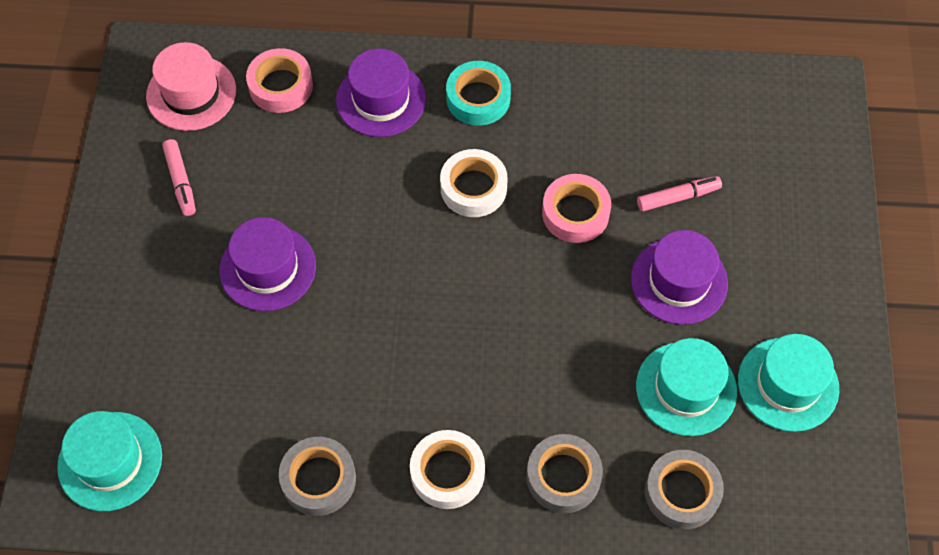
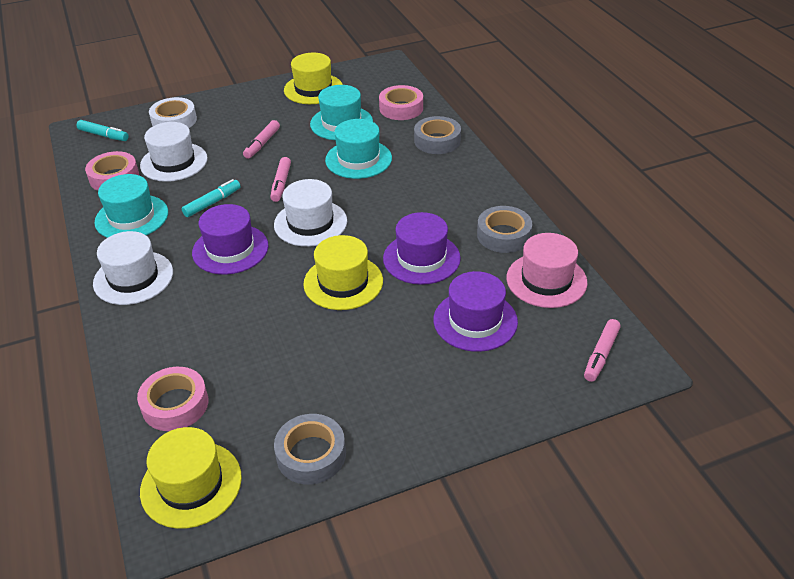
pink marker: 2 -> 3
pink tape: 2 -> 3
turquoise marker: 0 -> 2
turquoise tape: 1 -> 0
white hat: 0 -> 3
white tape: 2 -> 1
yellow hat: 0 -> 3

